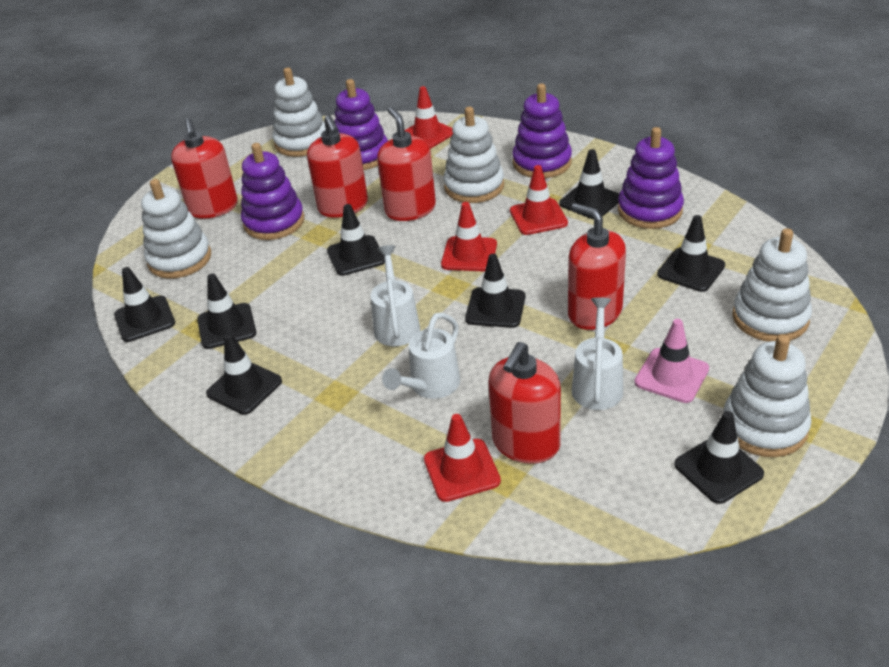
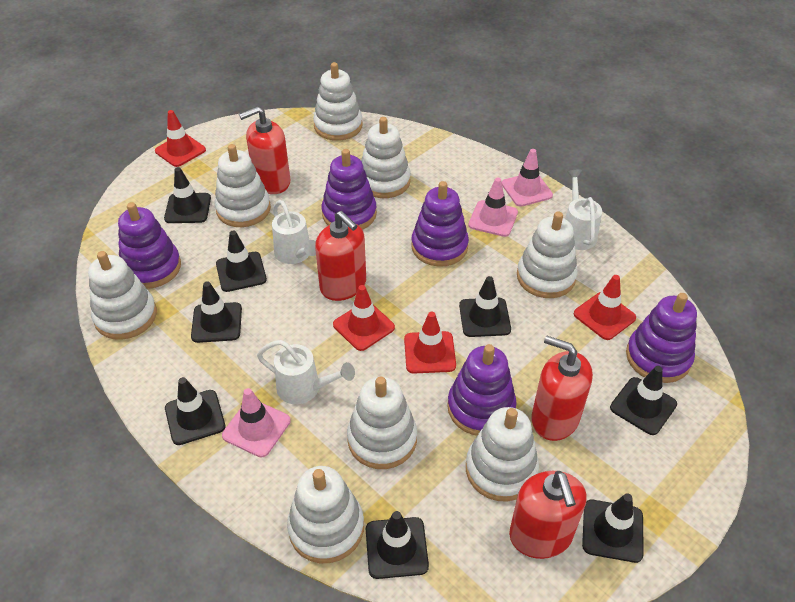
pink traffic cone: 1 -> 3
purple stacking toy: 4 -> 5
red soap dispenser: 5 -> 4
white stacking toy: 5 -> 8

